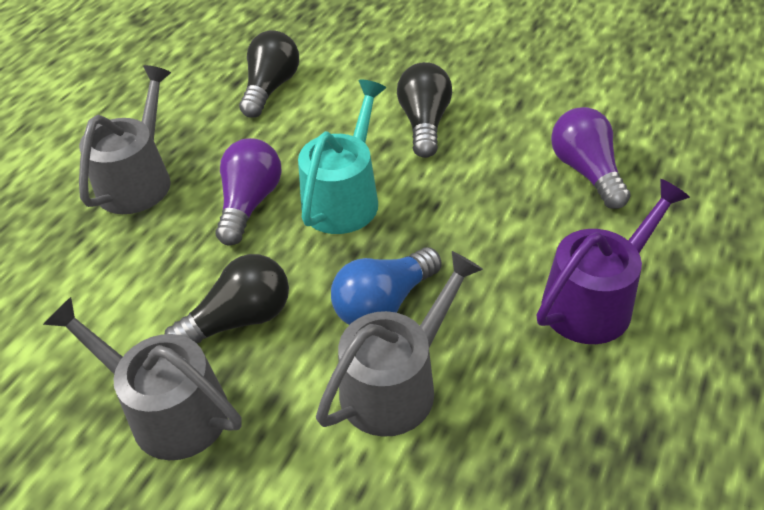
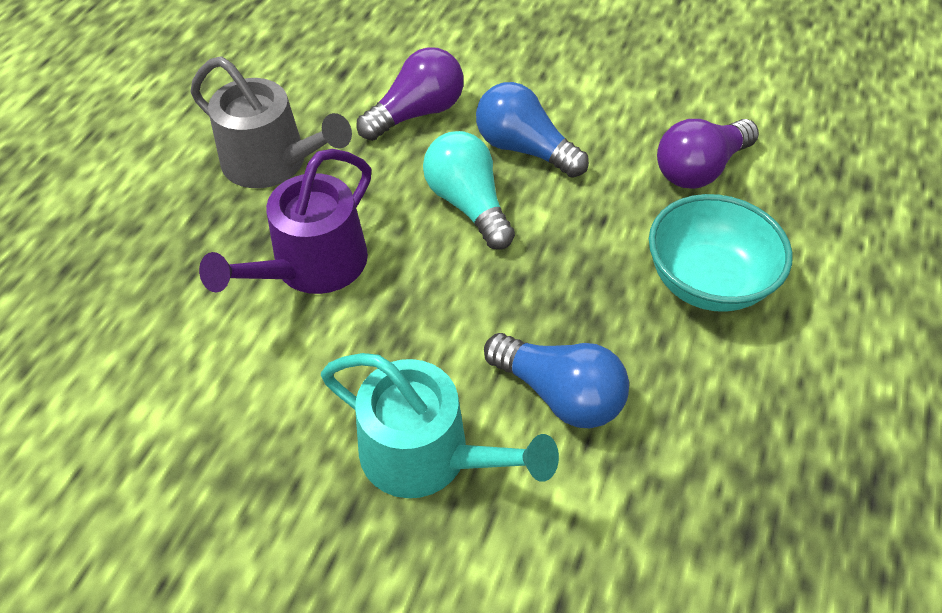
black light bulb: 3 -> 0
blue light bulb: 1 -> 2
grey watering can: 3 -> 1
turquoise bowl: 0 -> 1
turquoise light bulb: 0 -> 1

